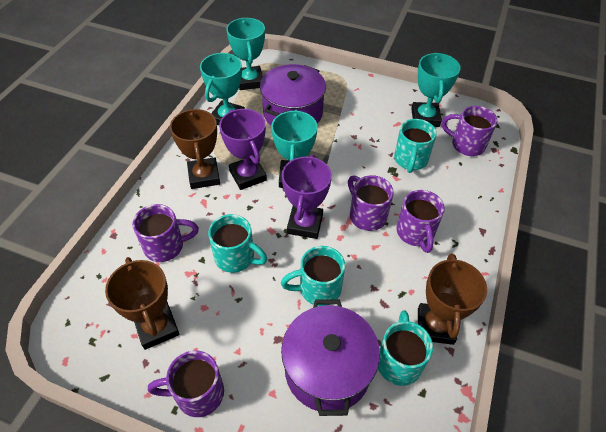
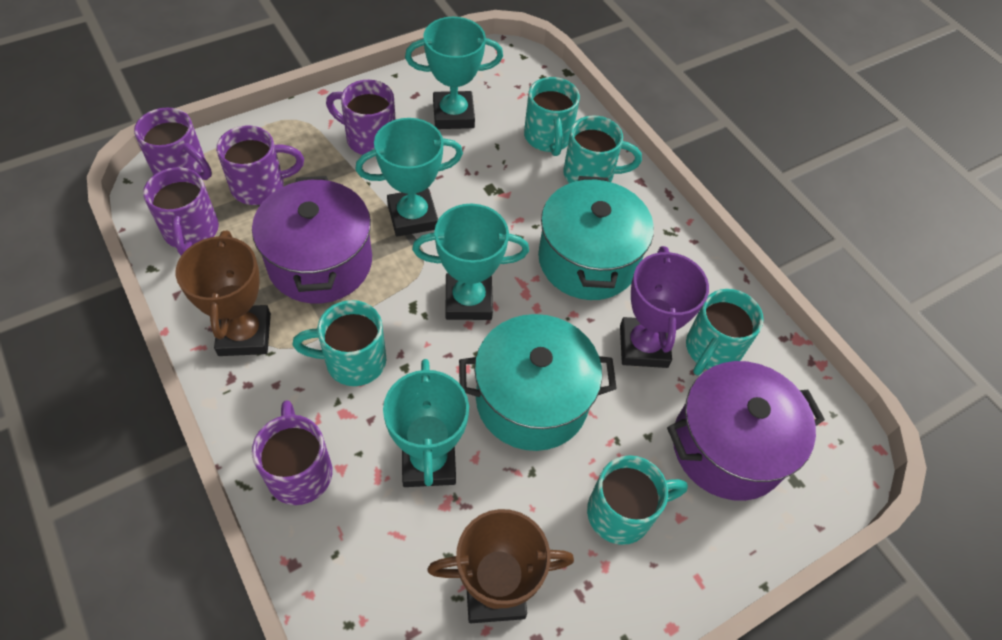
brown trophy: 3 -> 2
purple trophy: 2 -> 1
turquoise mug: 4 -> 5
turquoise pot: 0 -> 2

